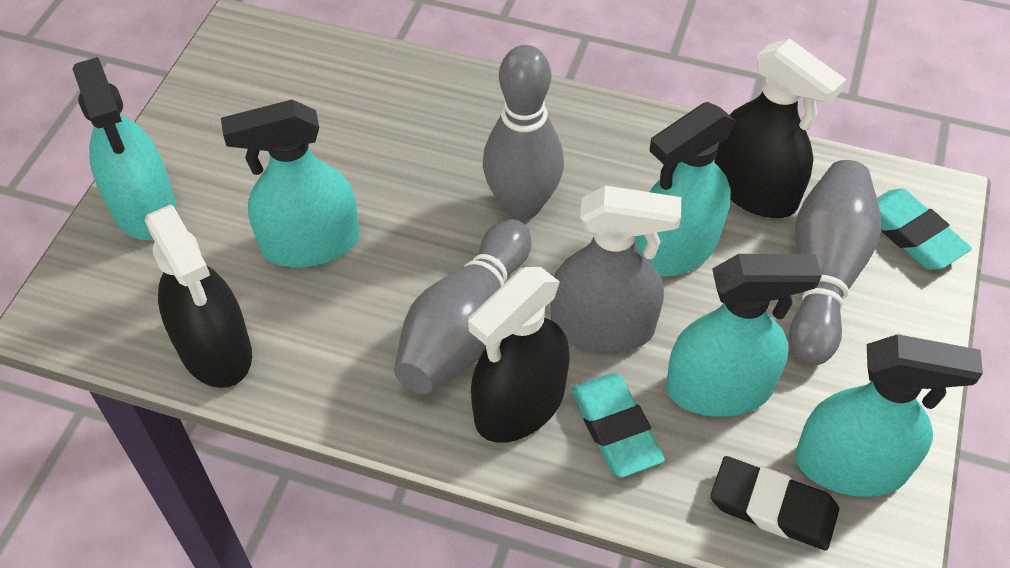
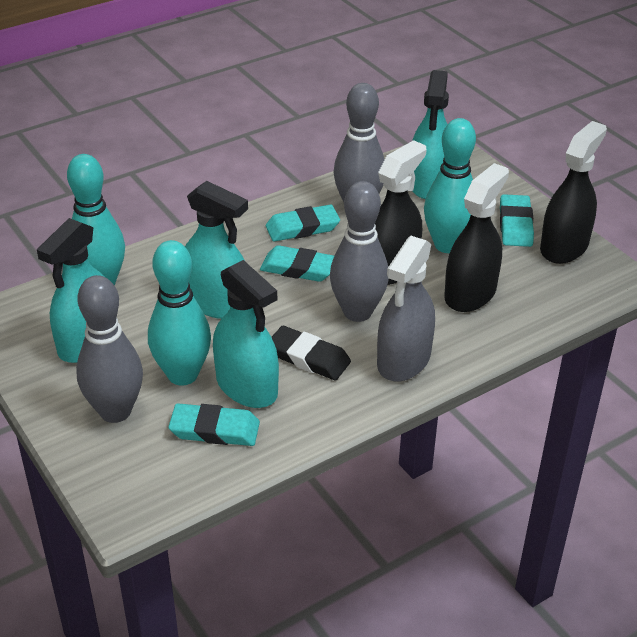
turquoise bowling pin: 0 -> 3
turquoise eraser: 2 -> 4
turquoise spray bottle: 5 -> 4

